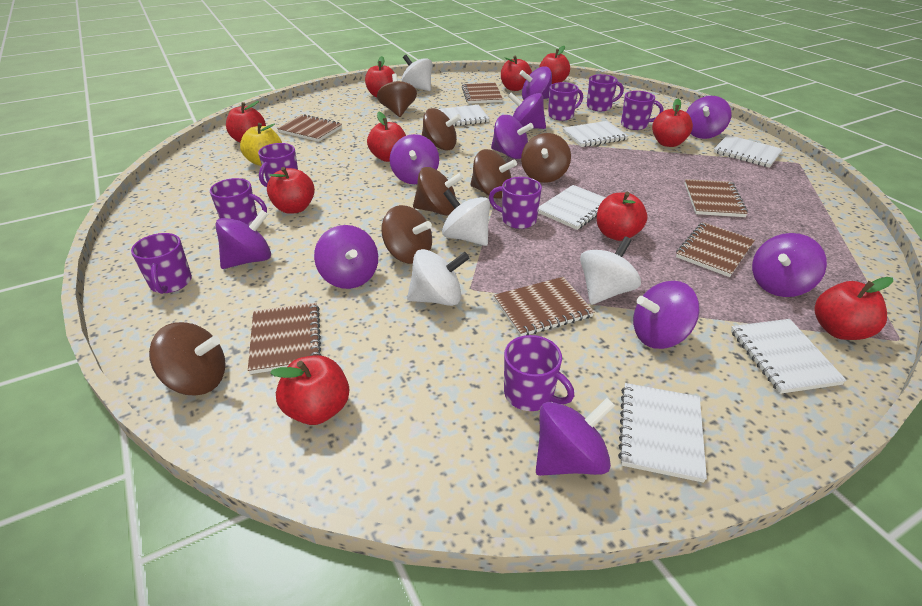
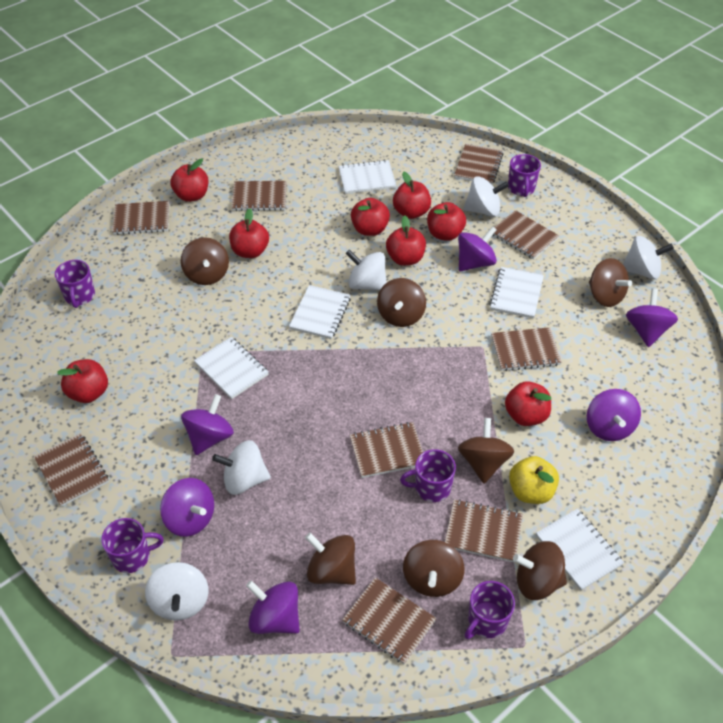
brown notebook: 6 -> 9
purple mug: 8 -> 5
purple spinning top: 10 -> 6
red apple: 10 -> 8
white notebook: 6 -> 5
white spinning top: 4 -> 5

